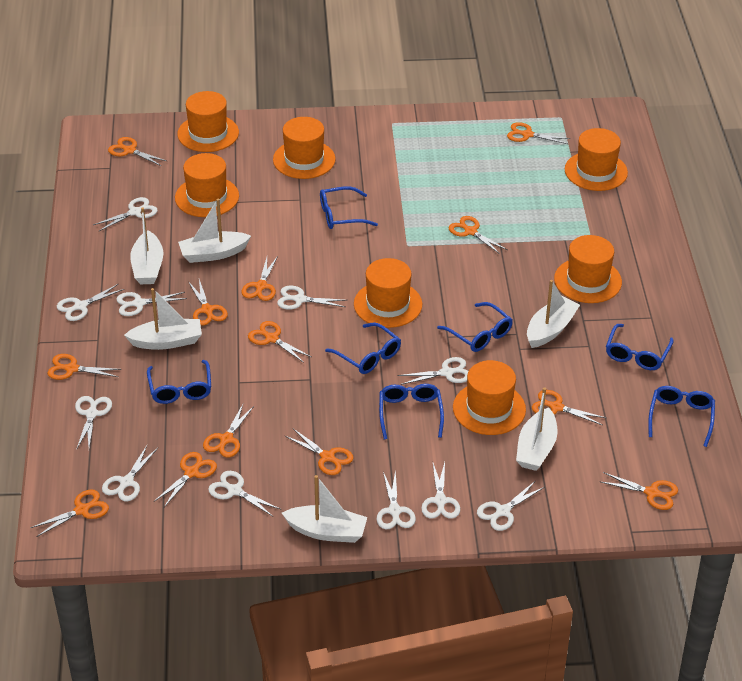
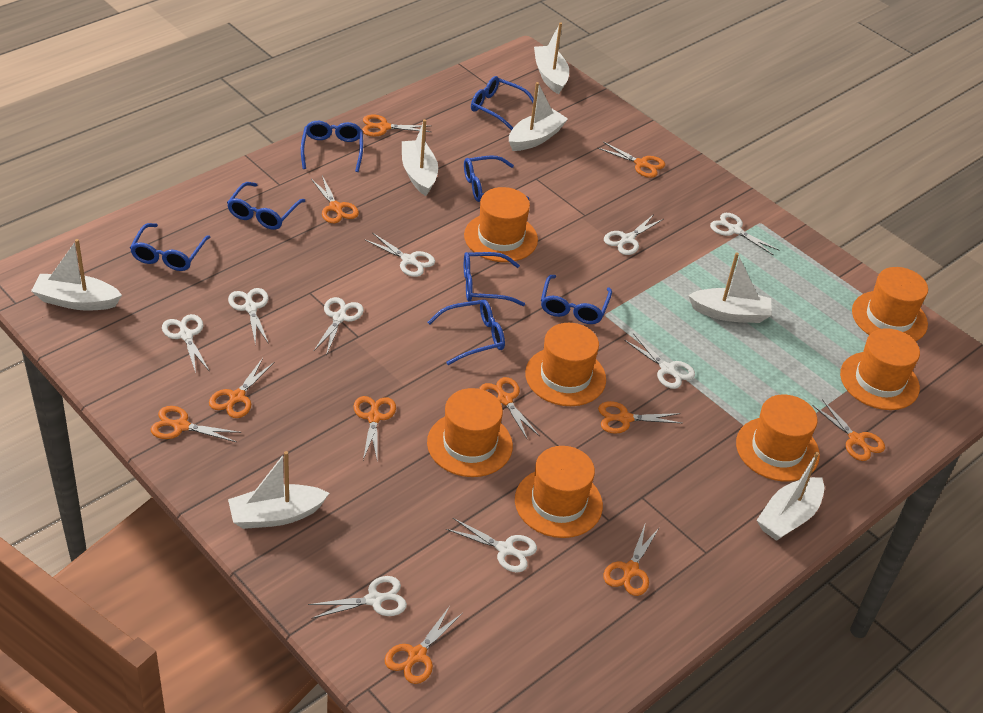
blue glasses: 7 -> 8
orange scissors: 13 -> 11
white boat: 6 -> 7
white scissors: 11 -> 9

